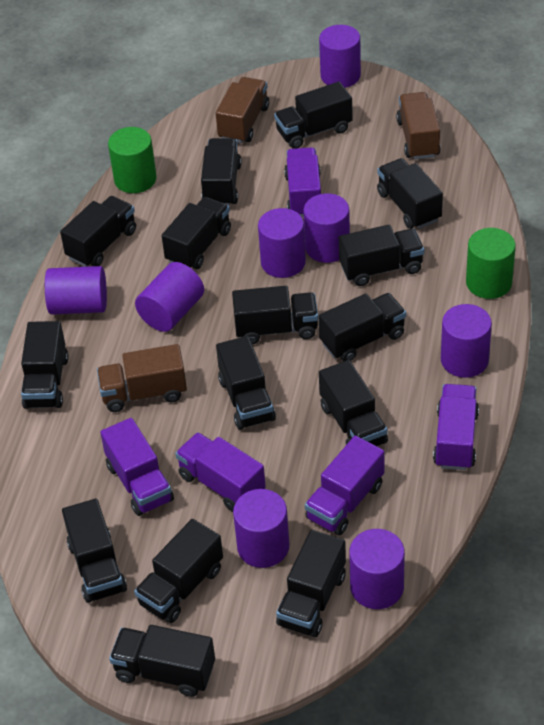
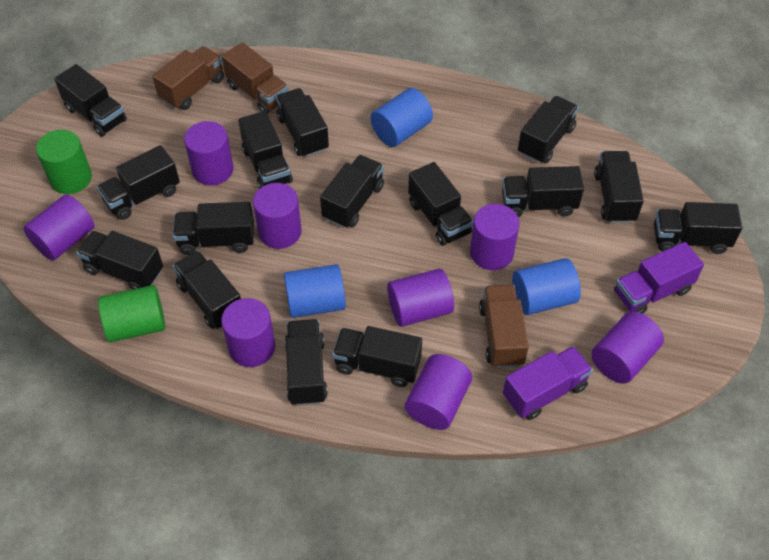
blue cylinder: 0 -> 3
purple truck: 5 -> 2

